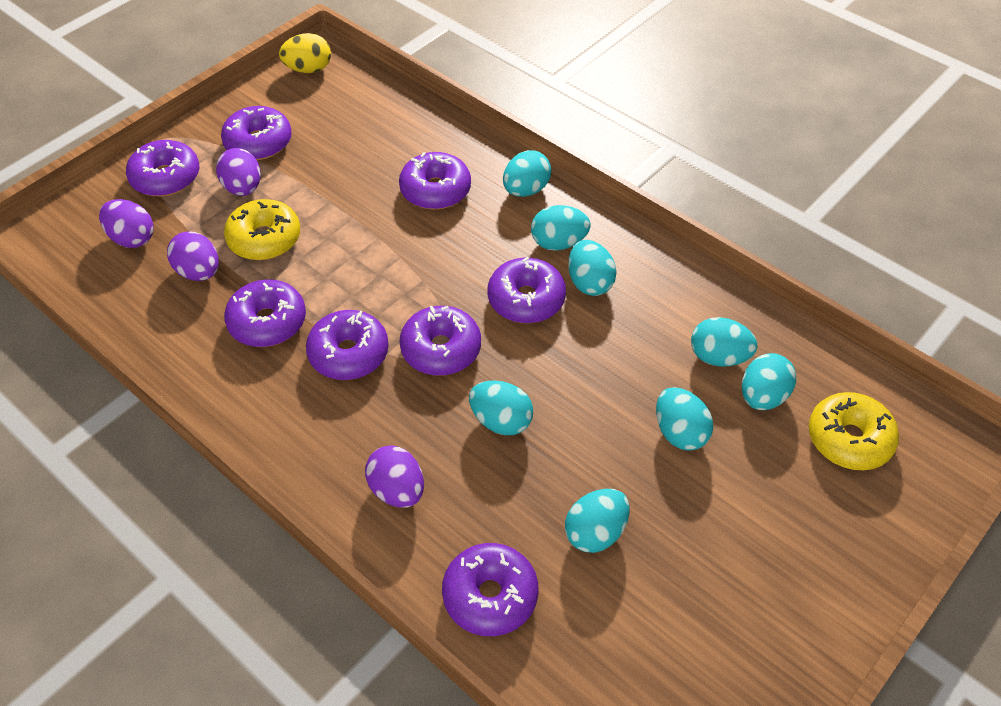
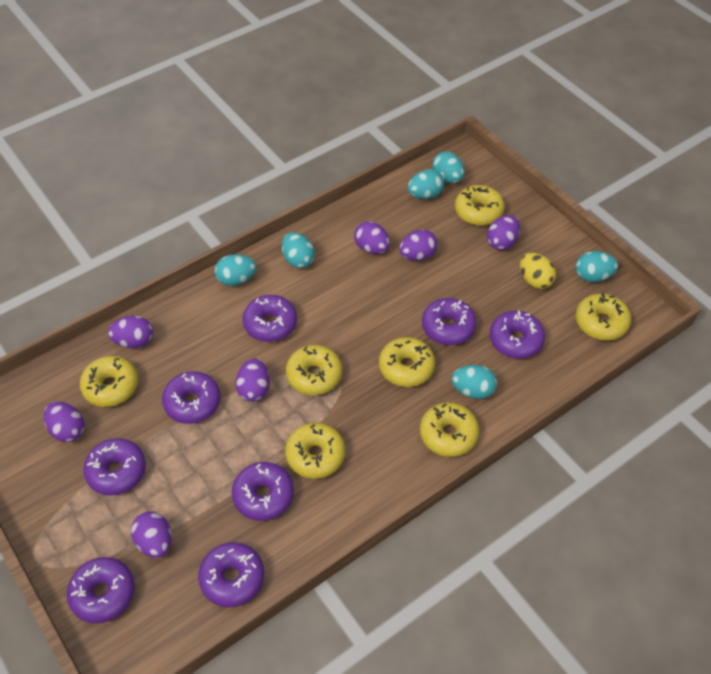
purple egg: 4 -> 7
turquoise egg: 8 -> 6
yellow donut: 2 -> 7

